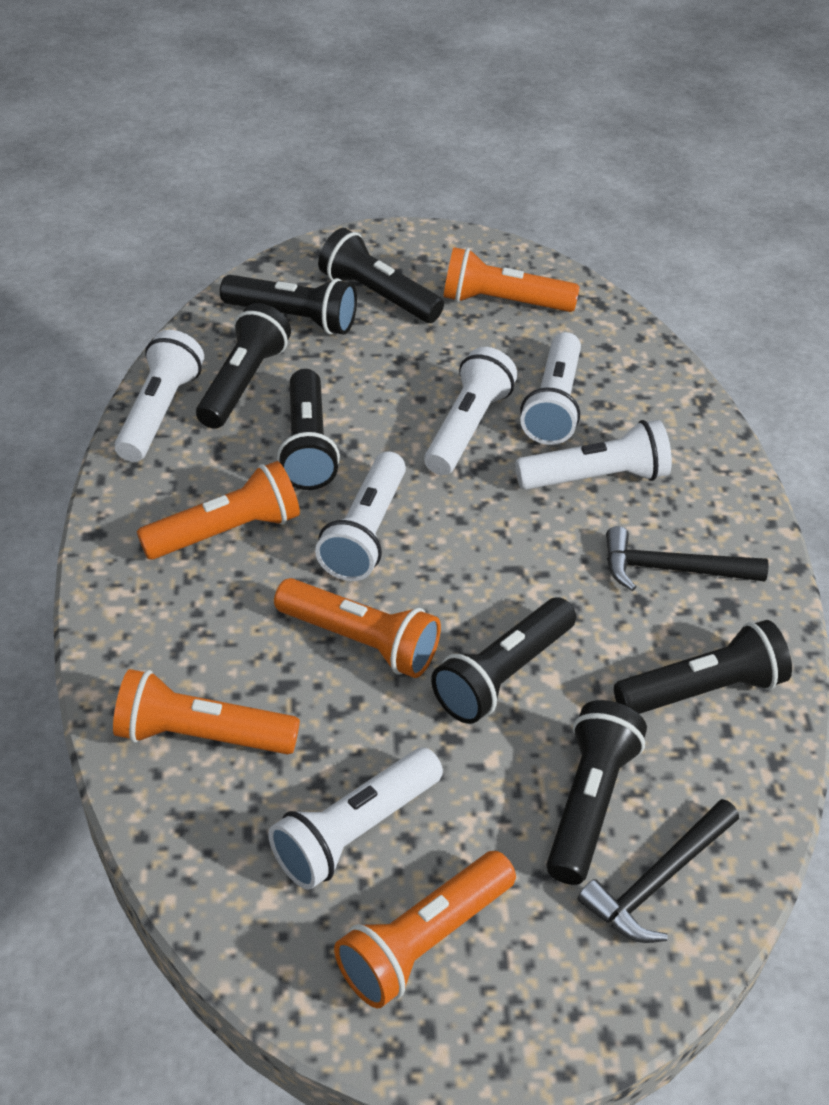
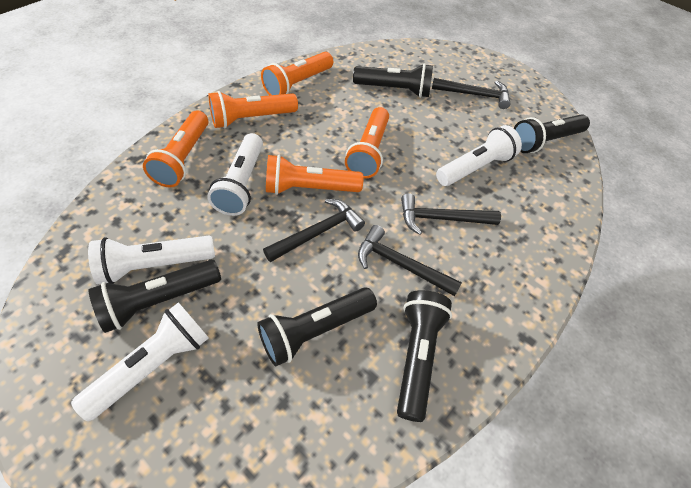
black flashlight: 7 -> 5
black hammer: 2 -> 4
white flashlight: 6 -> 4

